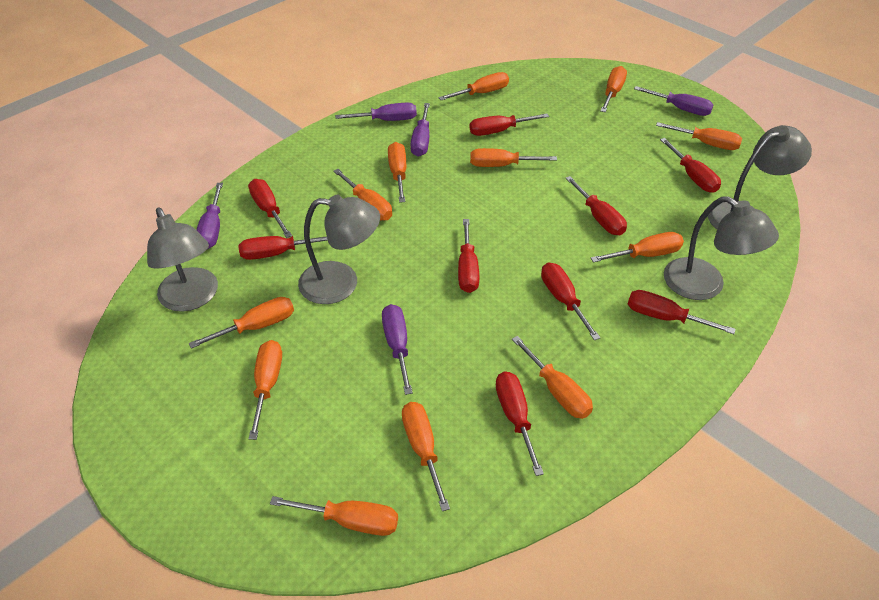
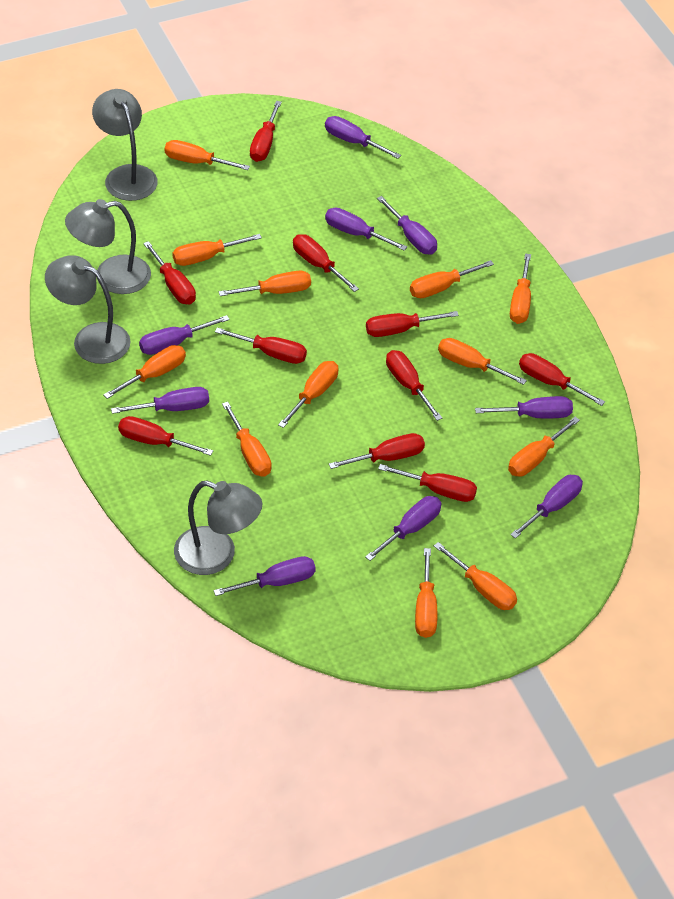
purple screwdriver: 5 -> 9
red screwdriver: 9 -> 10

